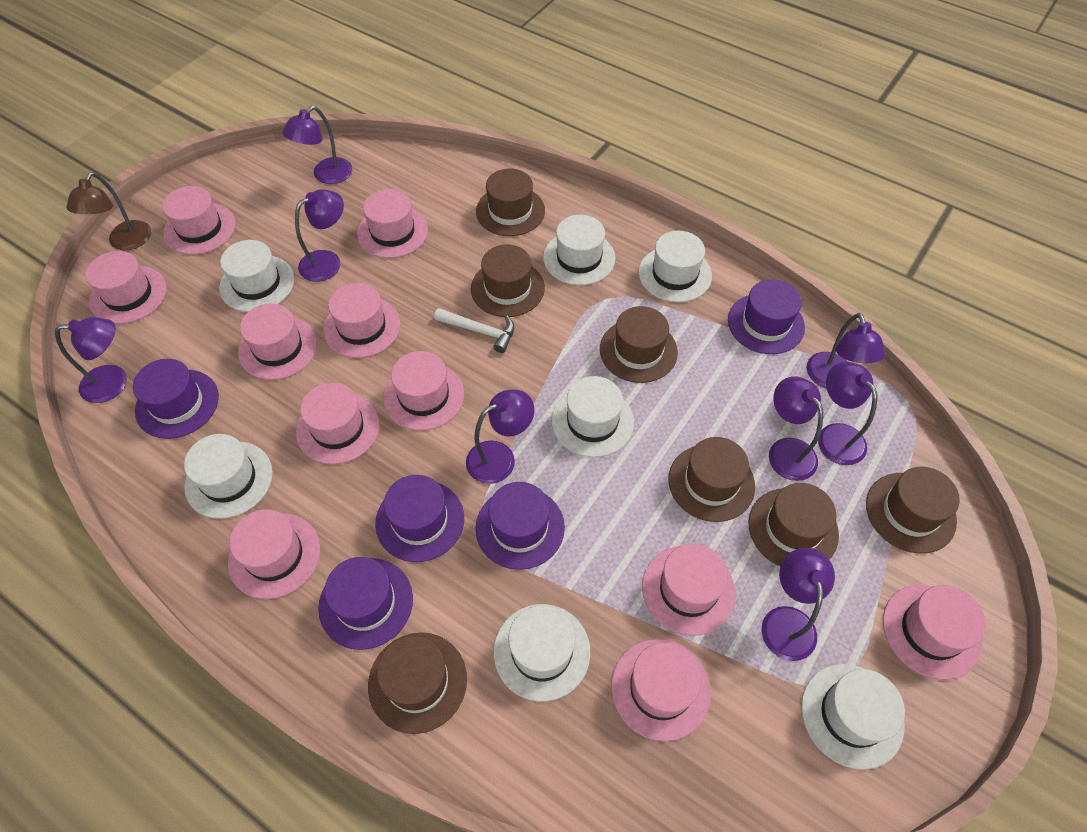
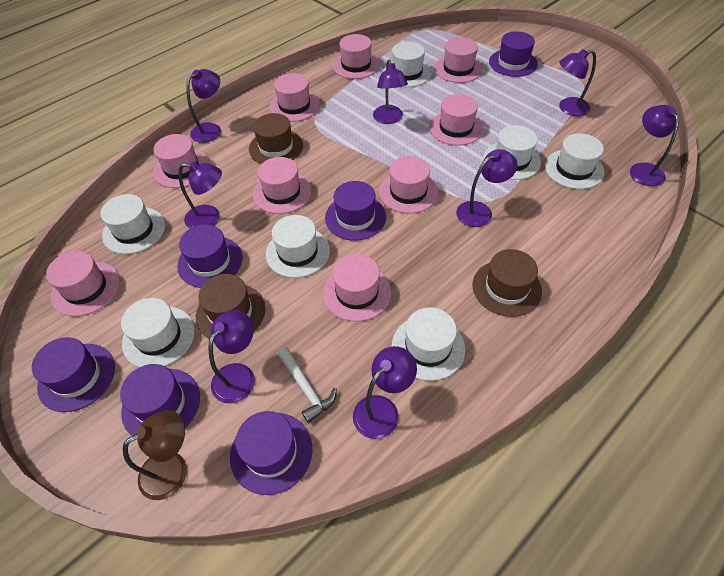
brown hat: 7 -> 3
pink hat: 11 -> 9
purple hat: 5 -> 6

